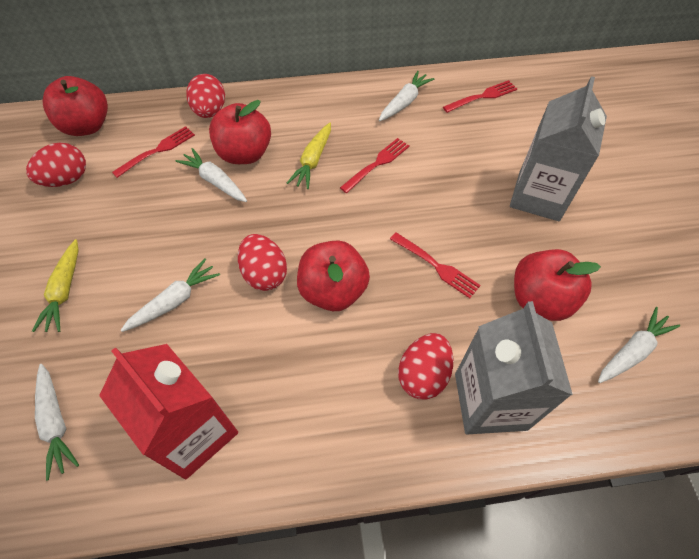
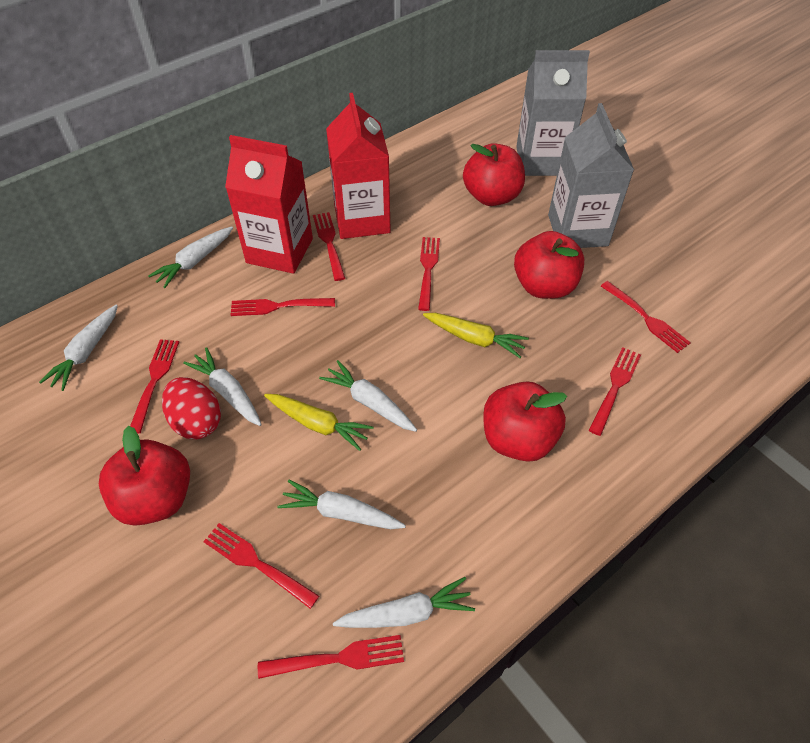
red carton: 1 -> 2
red egg: 4 -> 1
red fork: 4 -> 8
white carrot: 5 -> 6

